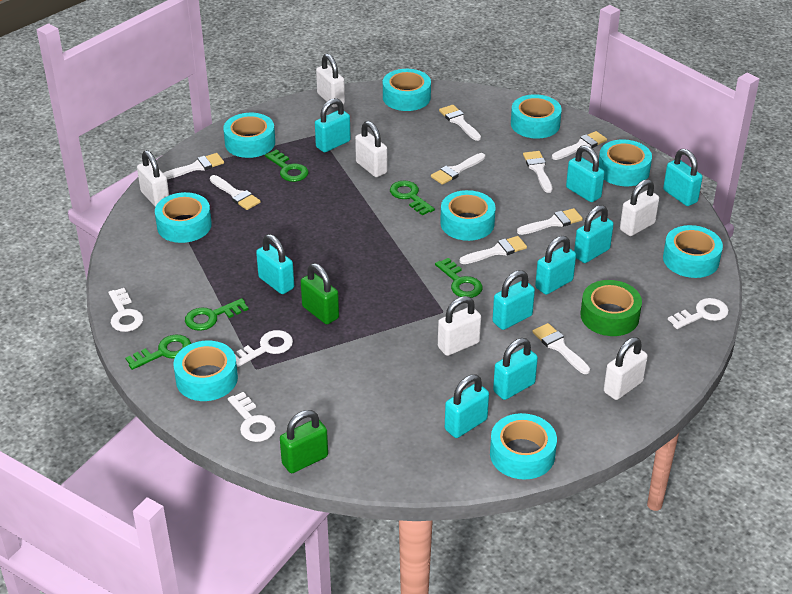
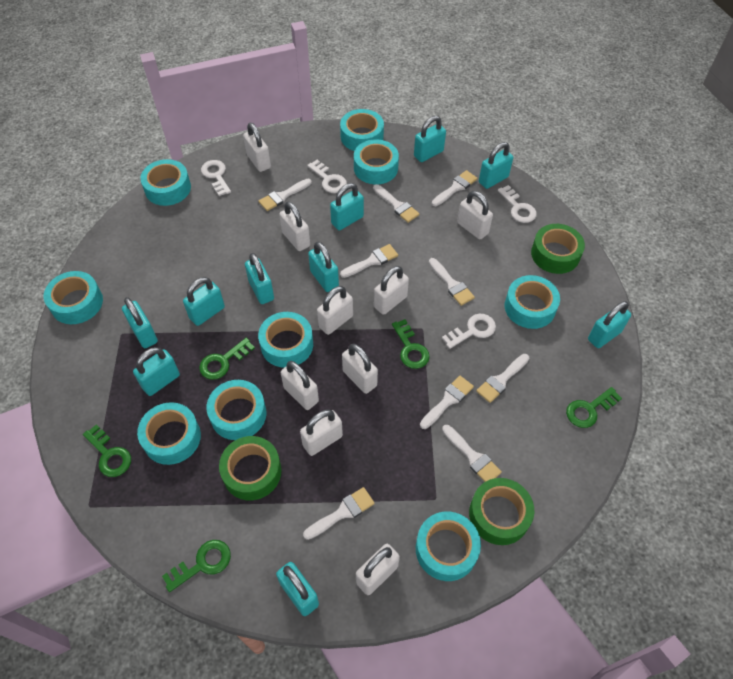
green padlock: 2 -> 0
green tape: 1 -> 3
turquoise padlock: 9 -> 10
white padlock: 6 -> 9

